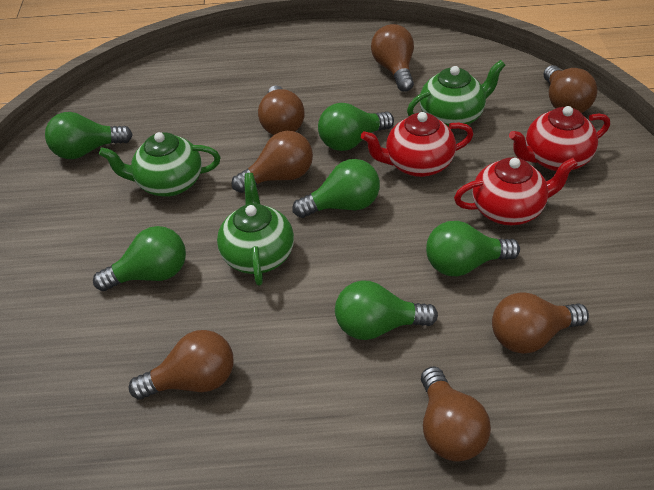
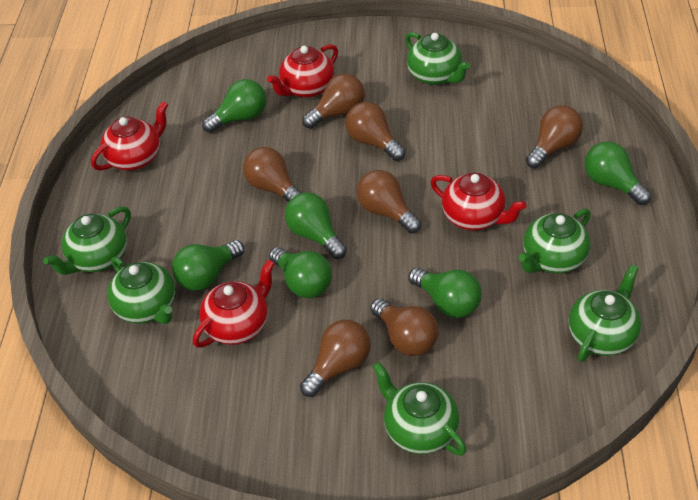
green teapot: 3 -> 6
red teapot: 3 -> 4

